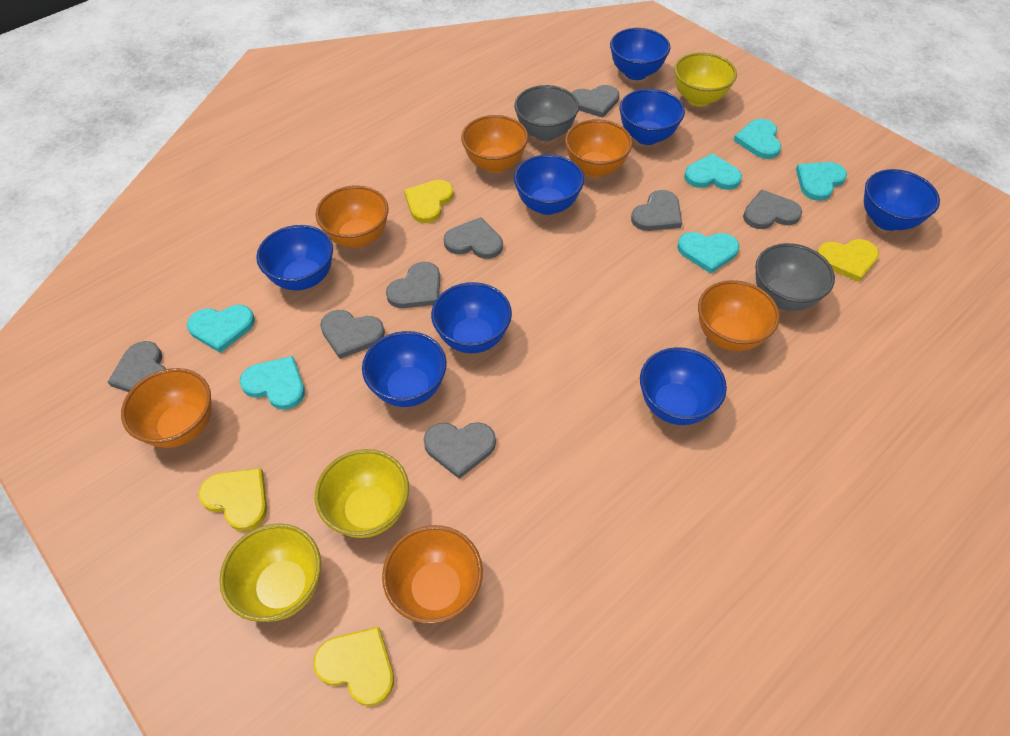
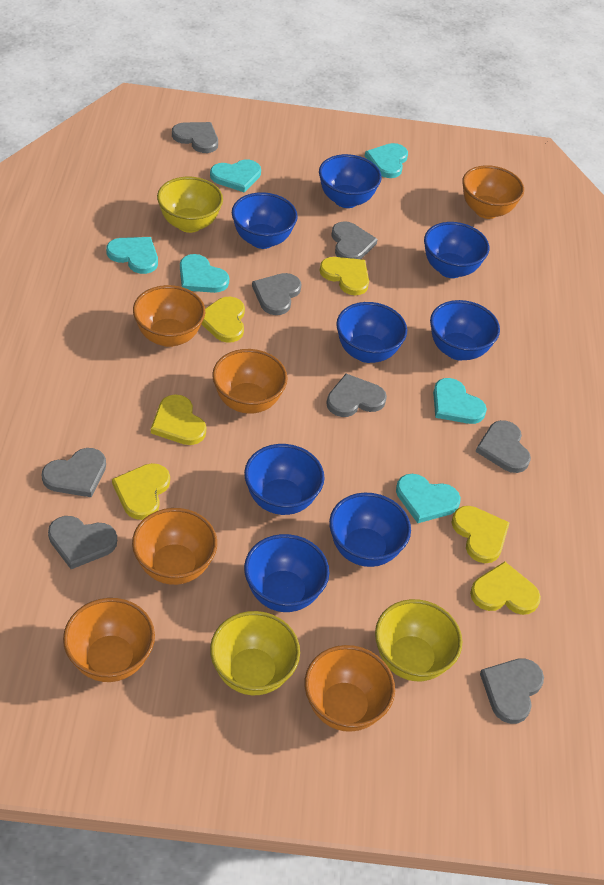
grey bowl: 2 -> 0
yellow heart: 4 -> 6

